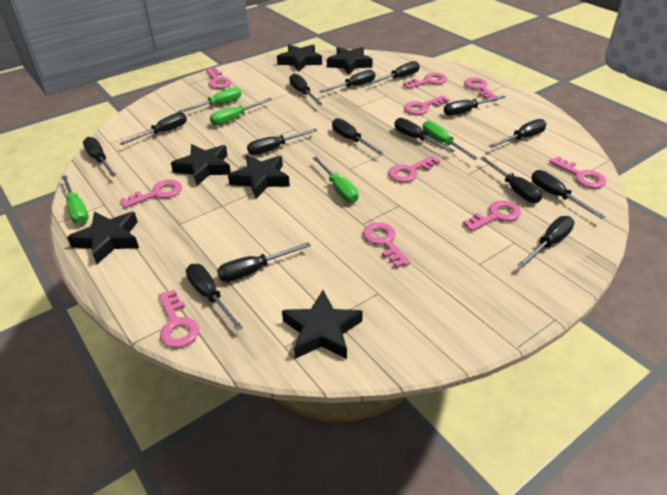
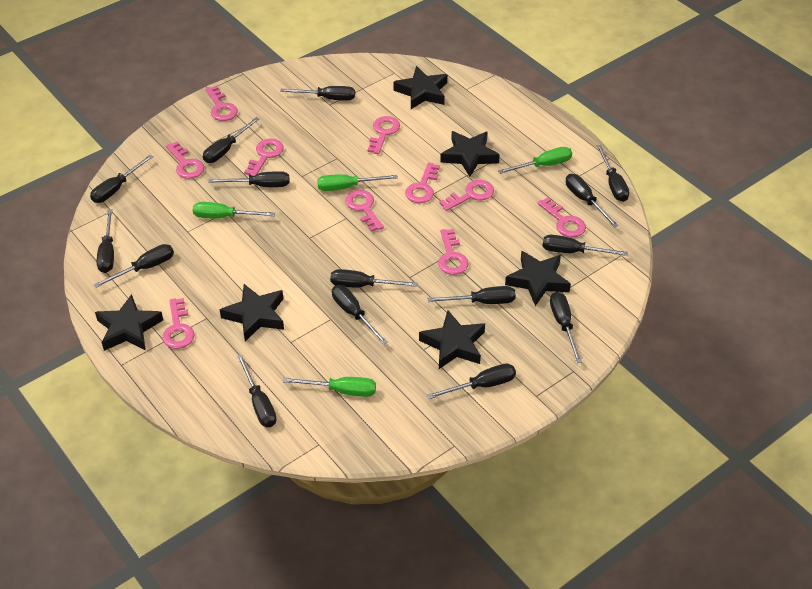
green screwdriver: 5 -> 4

